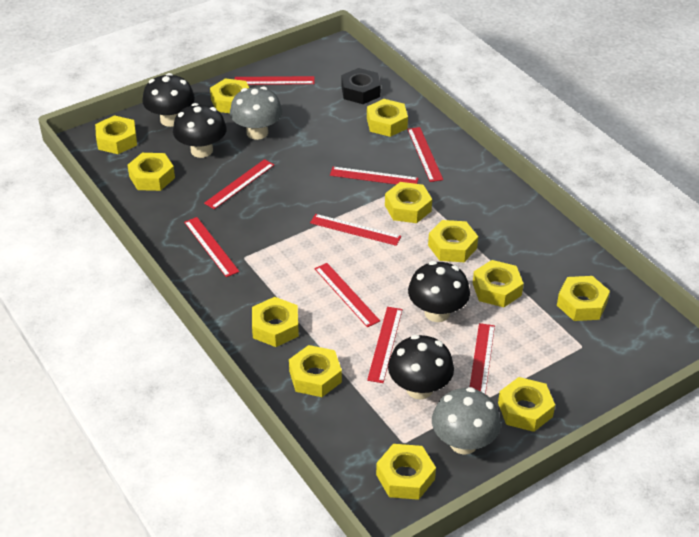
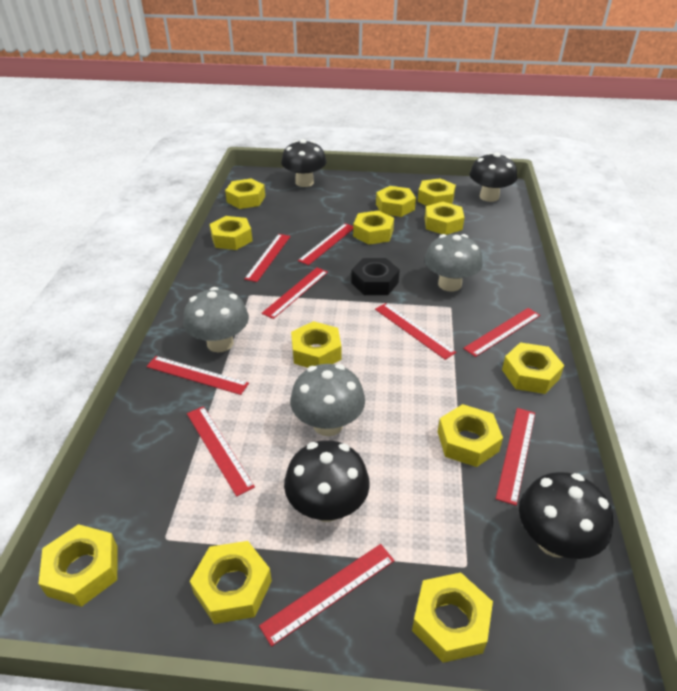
grey mushroom: 2 -> 3

